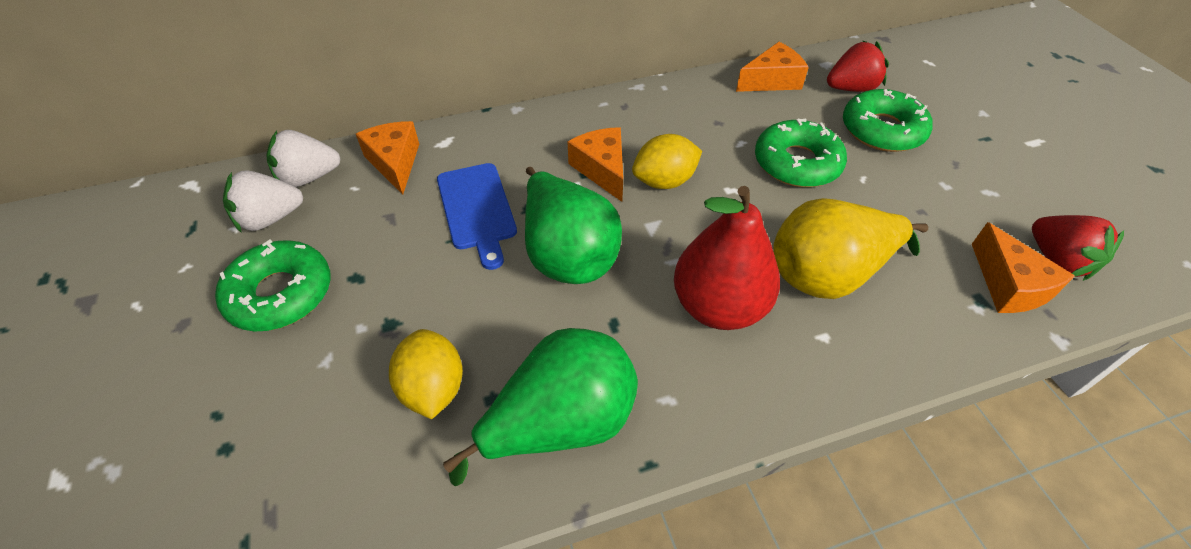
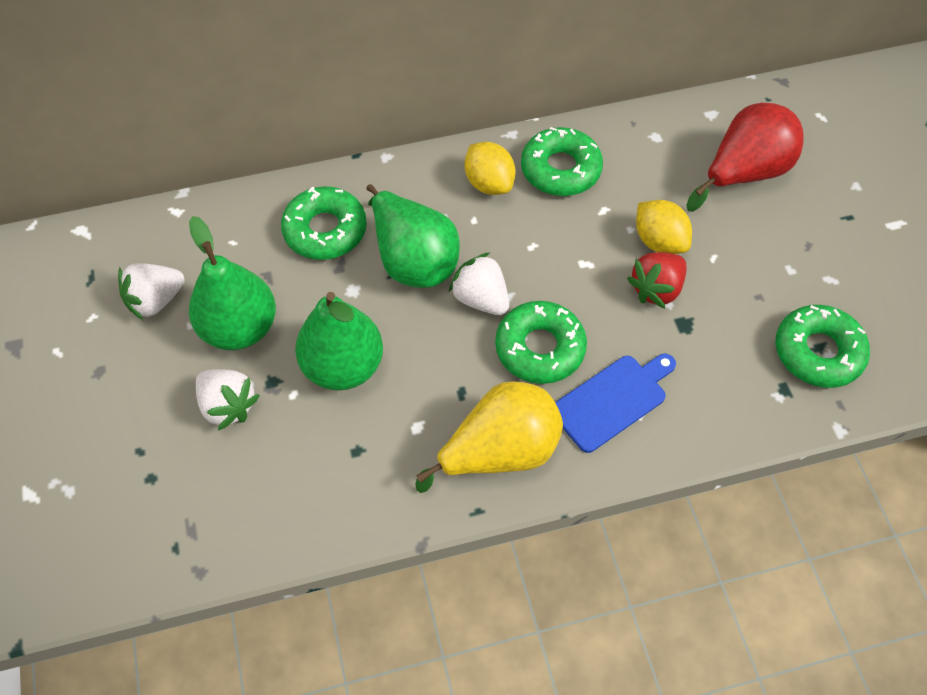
green donut: 3 -> 4
green pear: 2 -> 3
orange cheese: 4 -> 0
red strawberry: 2 -> 1
white strawberry: 2 -> 3

